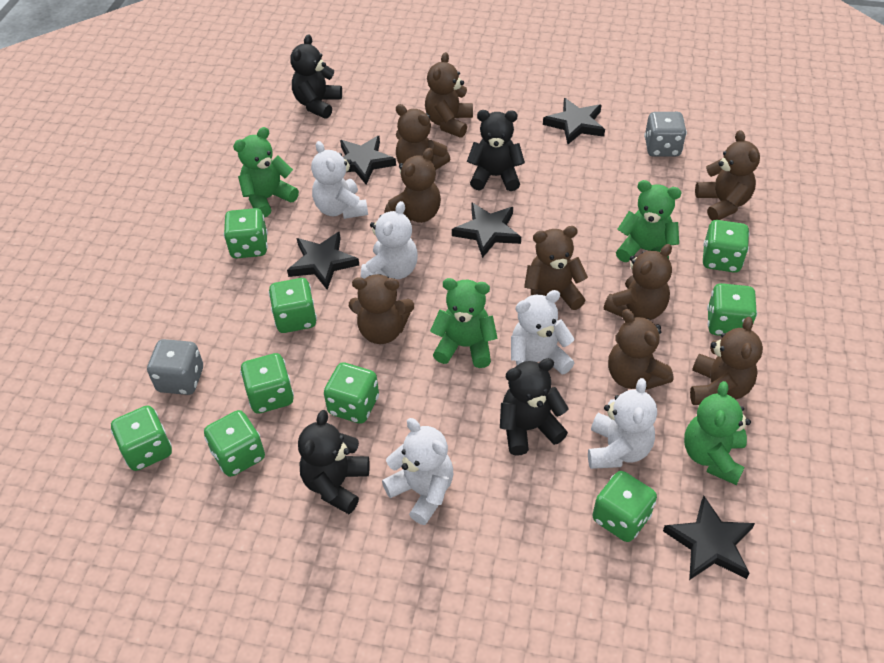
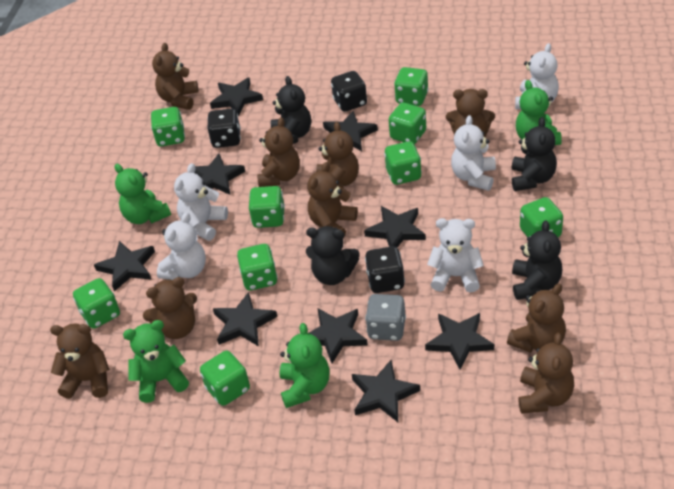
black dice: 0 -> 3
black star: 5 -> 9
grey dice: 2 -> 1

